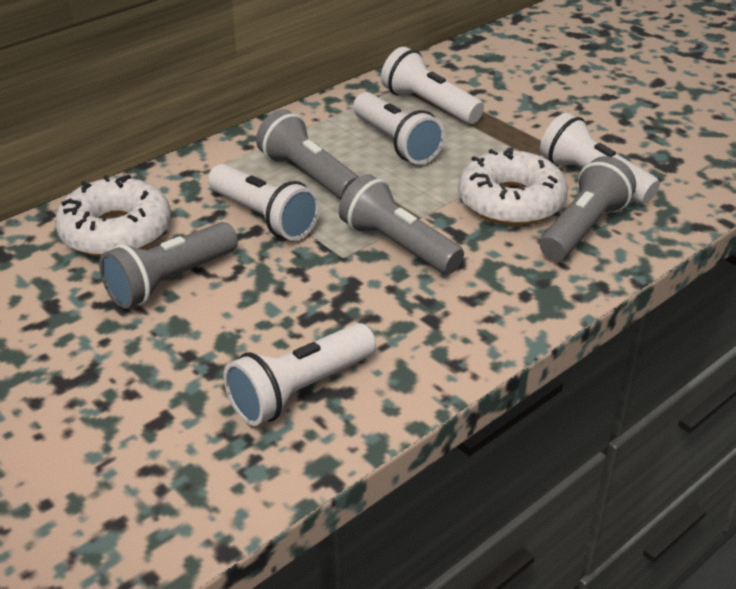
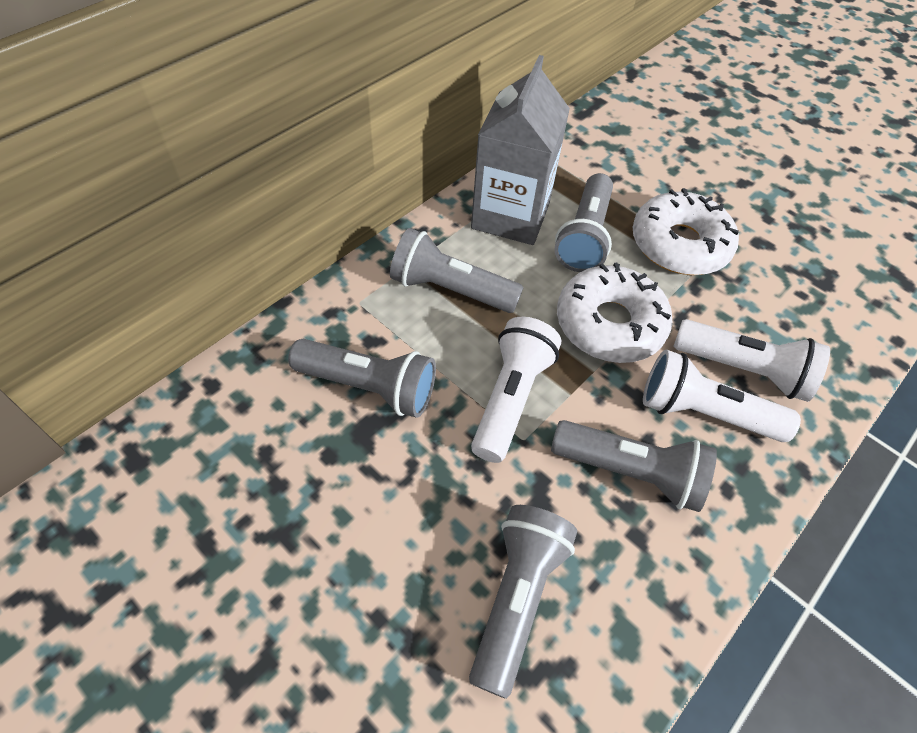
grey carton: 0 -> 1
grey flashlight: 4 -> 5
white flashlight: 5 -> 3

